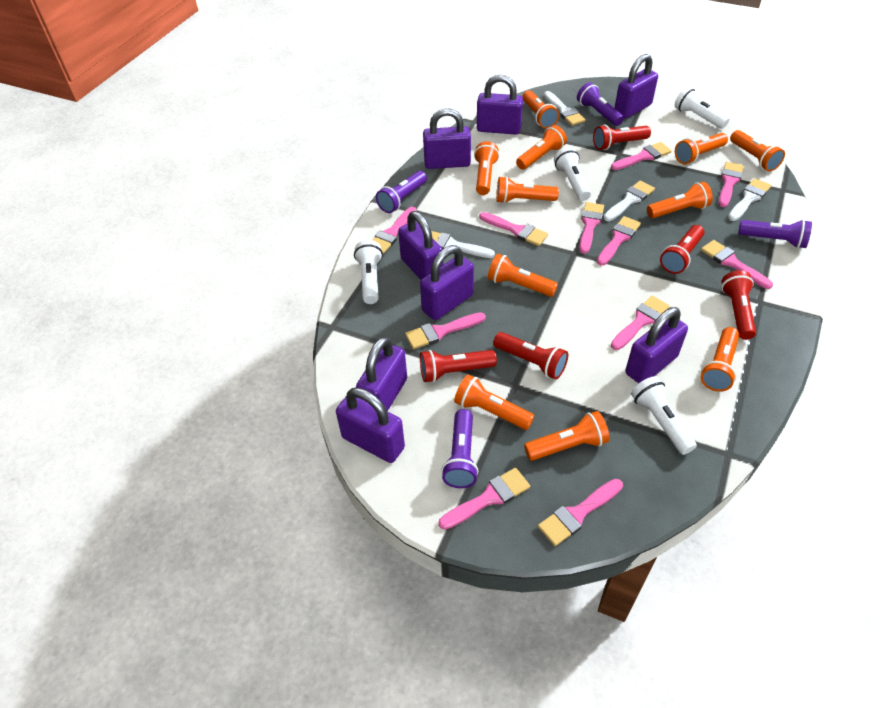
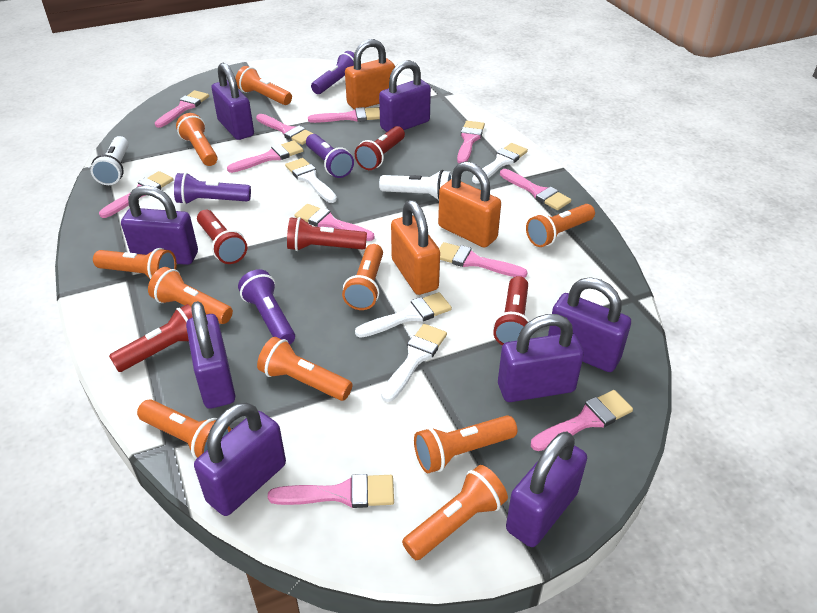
orange flashlight: 11 -> 10
orange padlock: 0 -> 3
white flashlight: 4 -> 2

